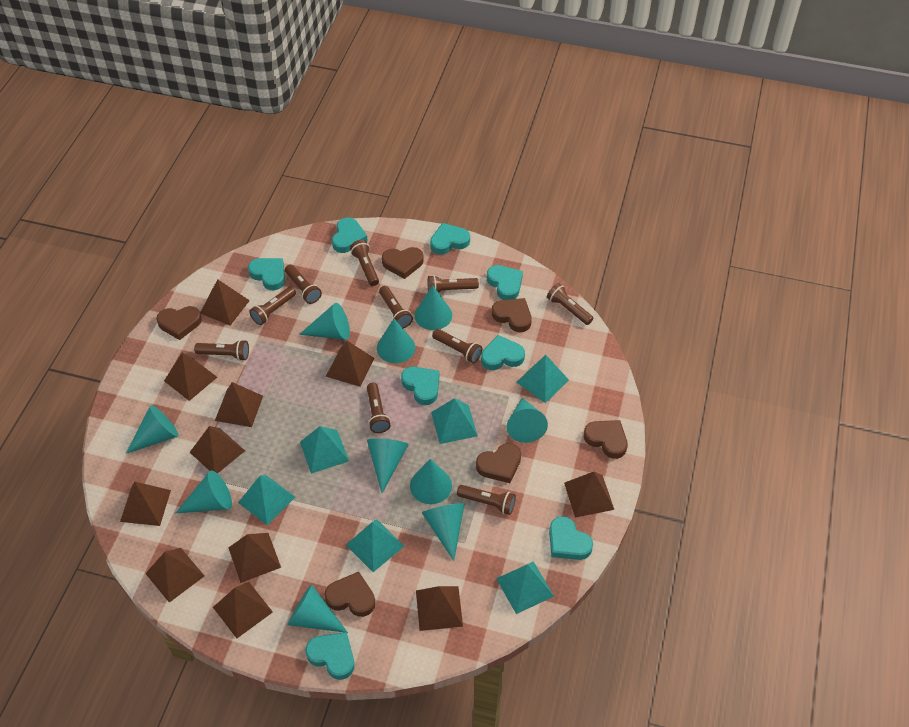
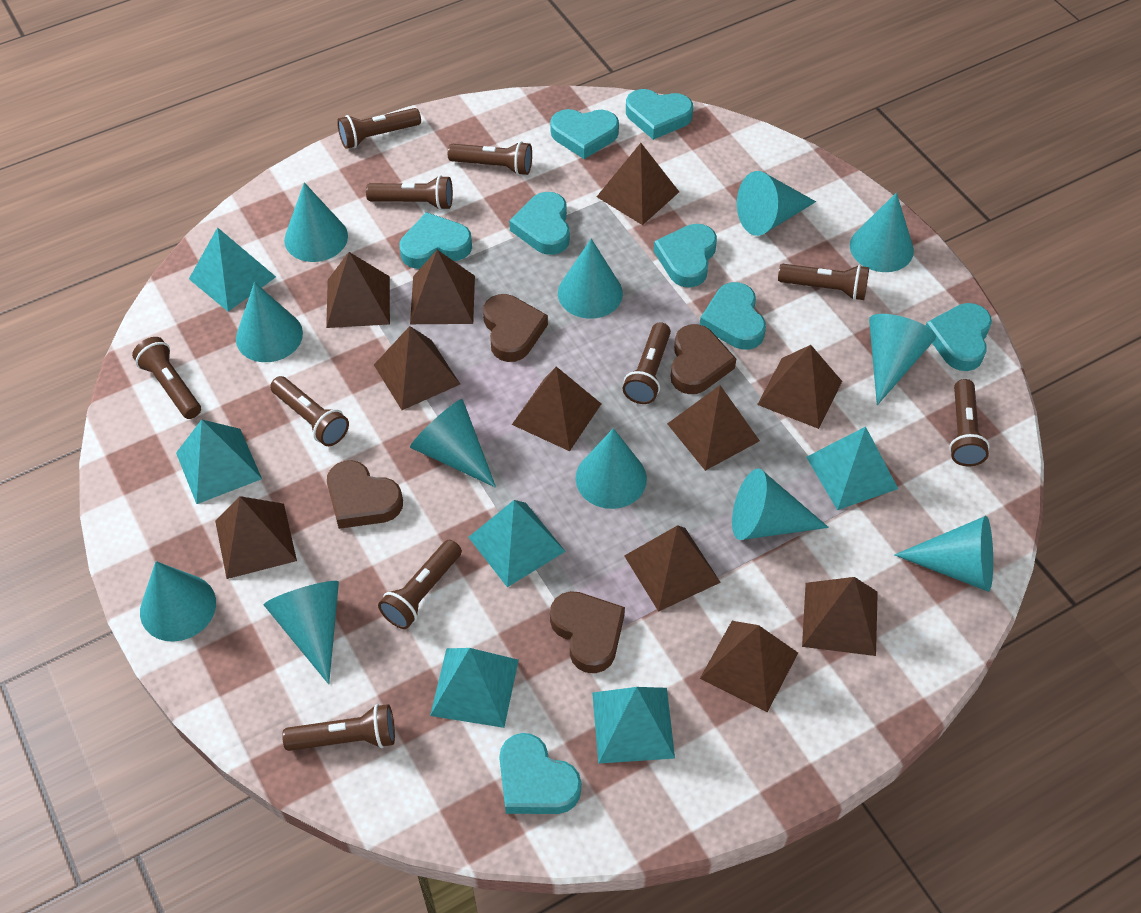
brown heart: 6 -> 4
turquoise cone: 10 -> 12

